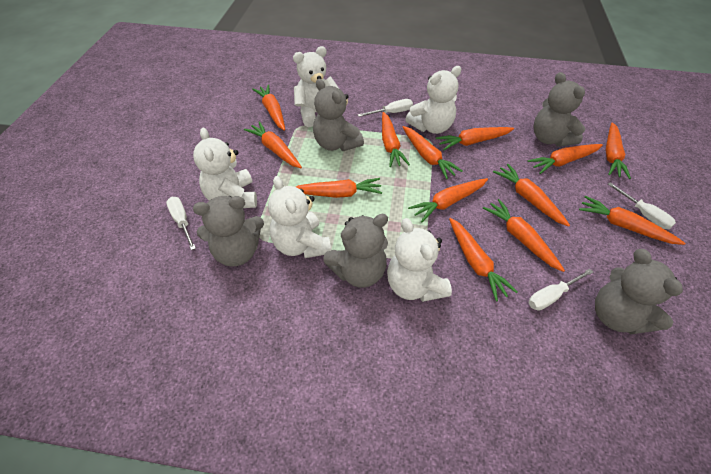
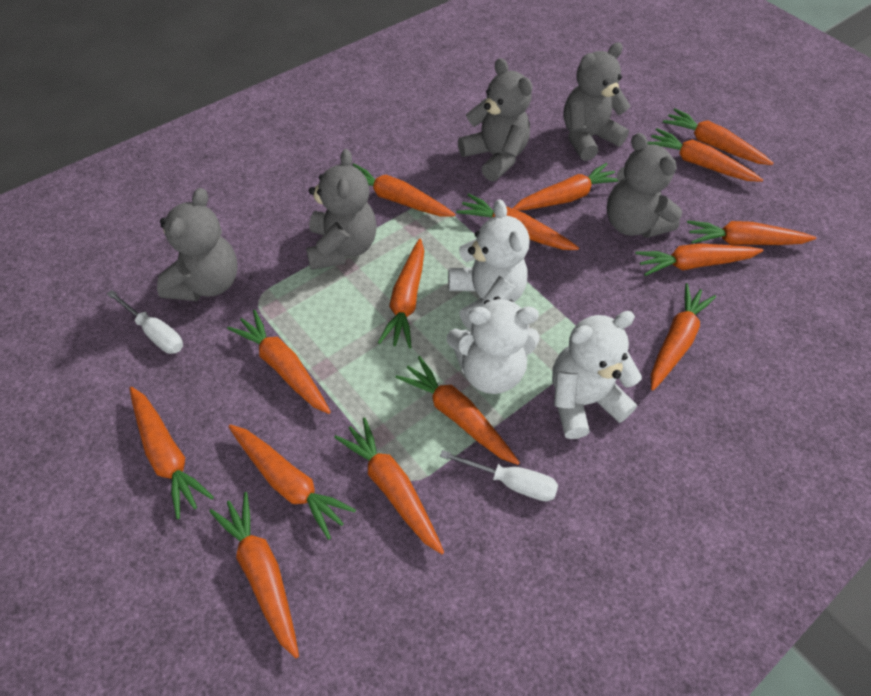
orange carrot: 13 -> 15
white screwdriver: 4 -> 2
white teddy bear: 5 -> 3

